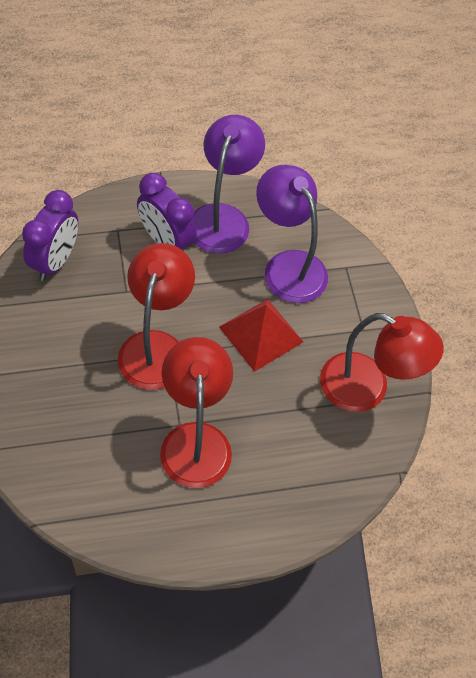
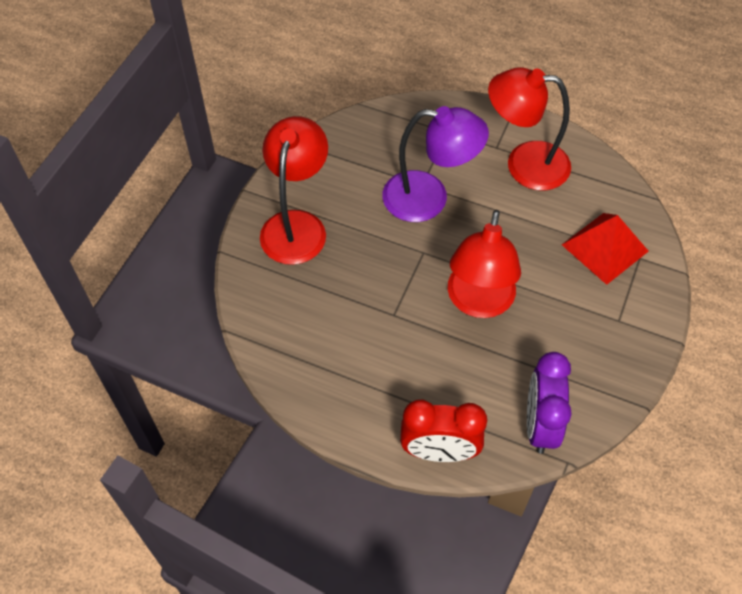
purple clock: 2 -> 1
purple lamp: 2 -> 1
red clock: 0 -> 1

